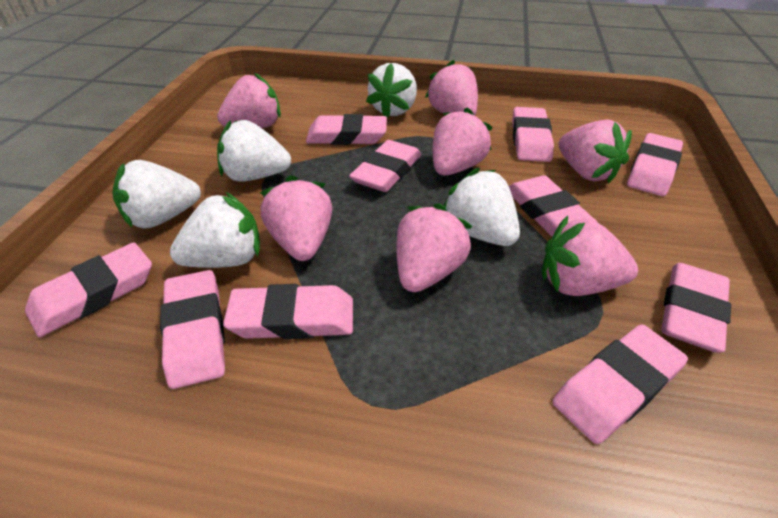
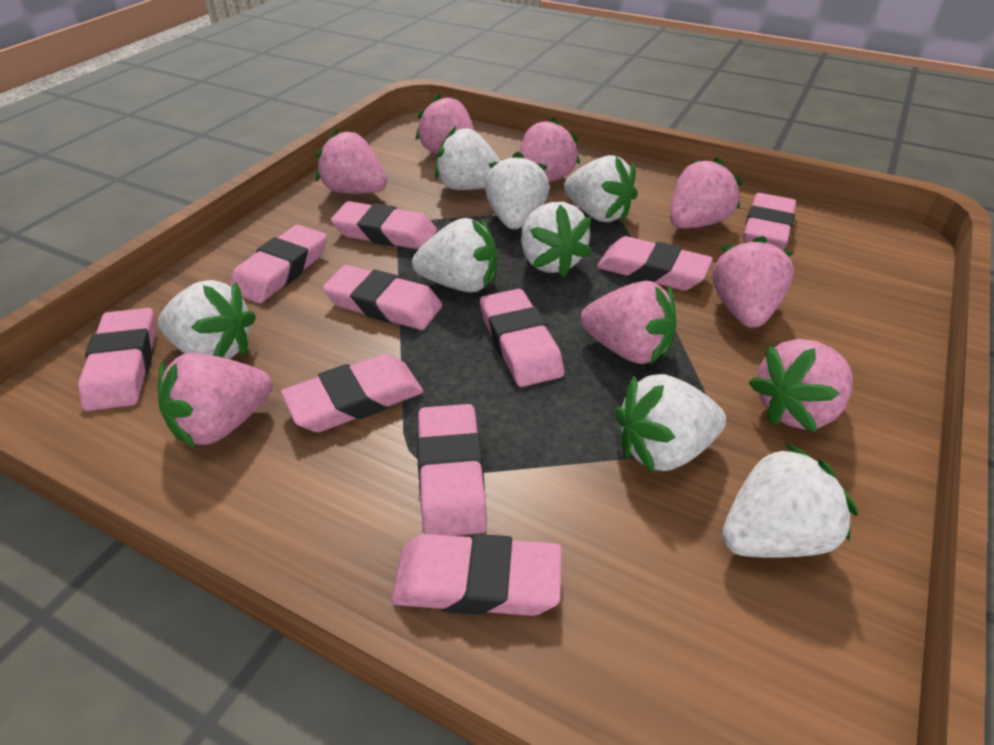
pink strawberry: 7 -> 8
white strawberry: 5 -> 8

